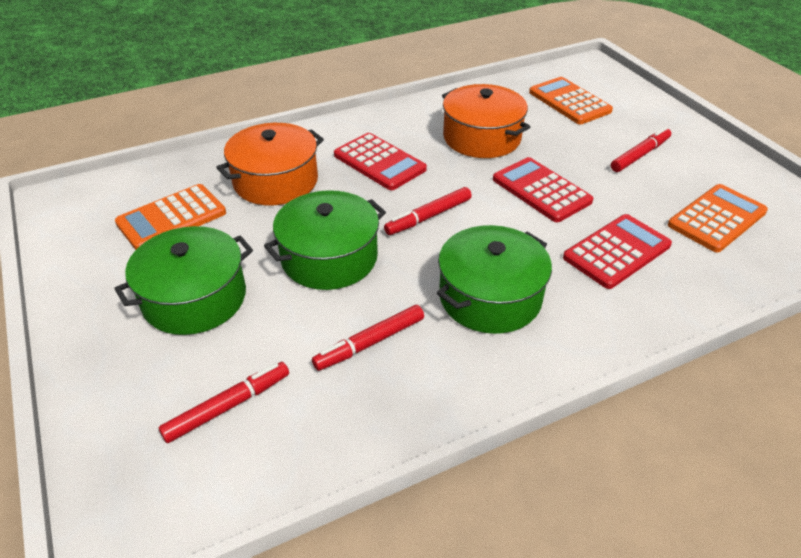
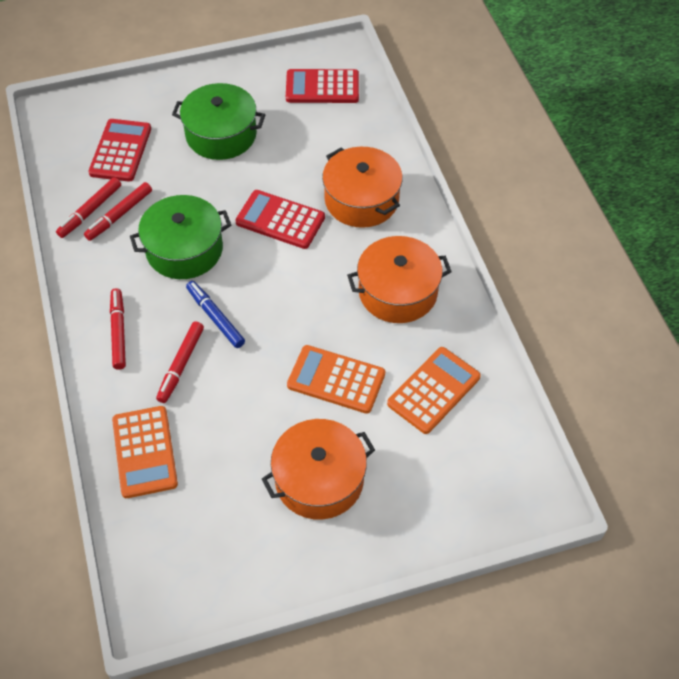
blue marker: 0 -> 1
green pot: 3 -> 2
orange pot: 2 -> 3

